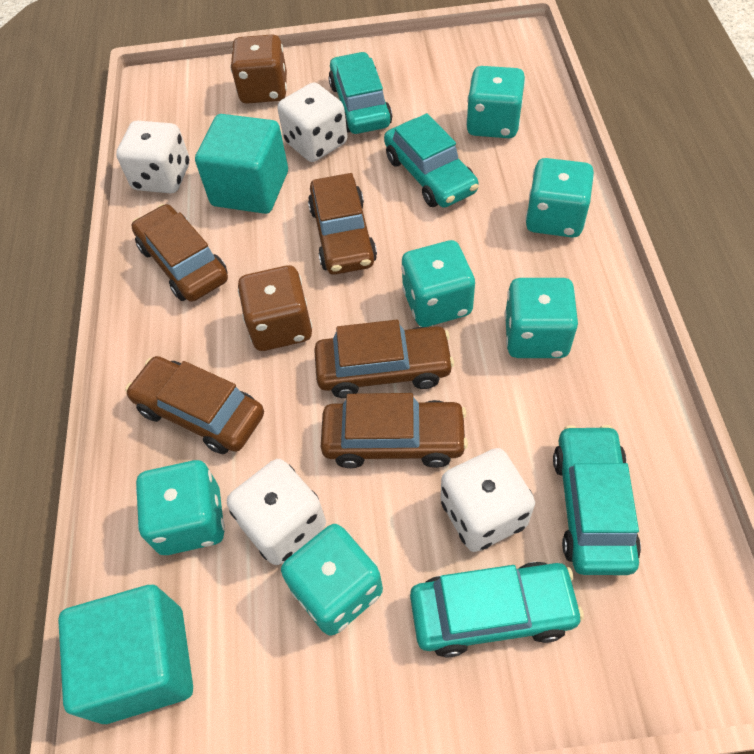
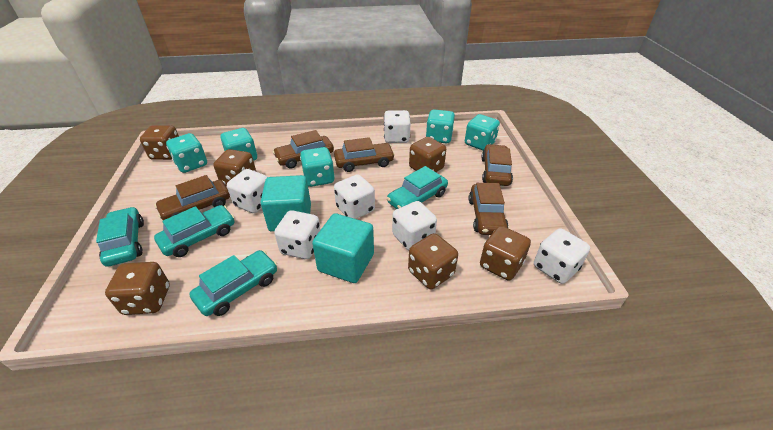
brown dice: 2 -> 6
turquoise dice: 6 -> 5
white dice: 4 -> 6

